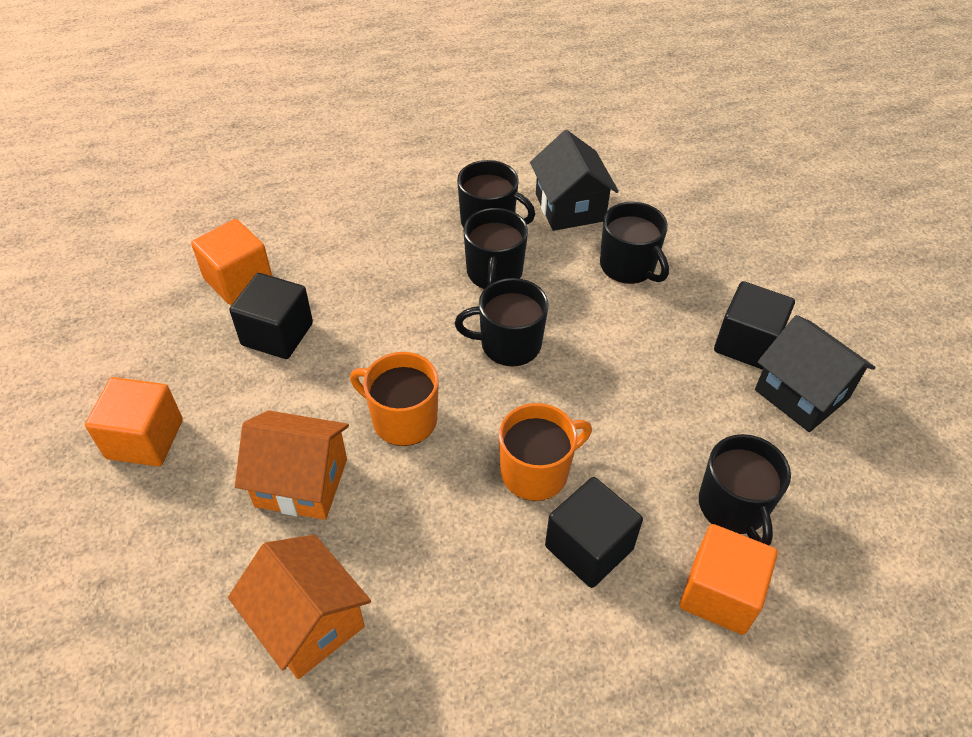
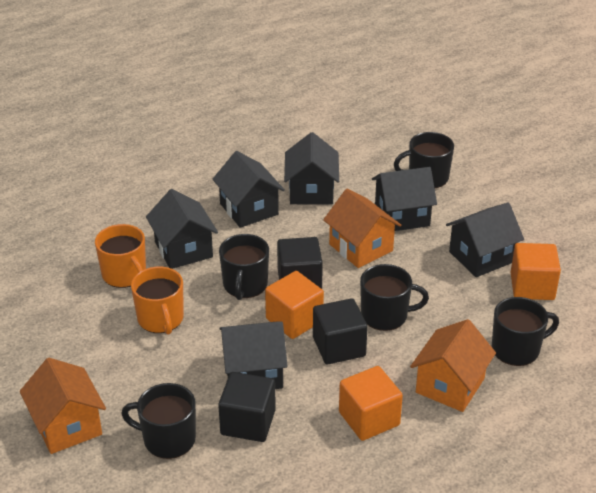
black house: 2 -> 6
orange house: 2 -> 3

